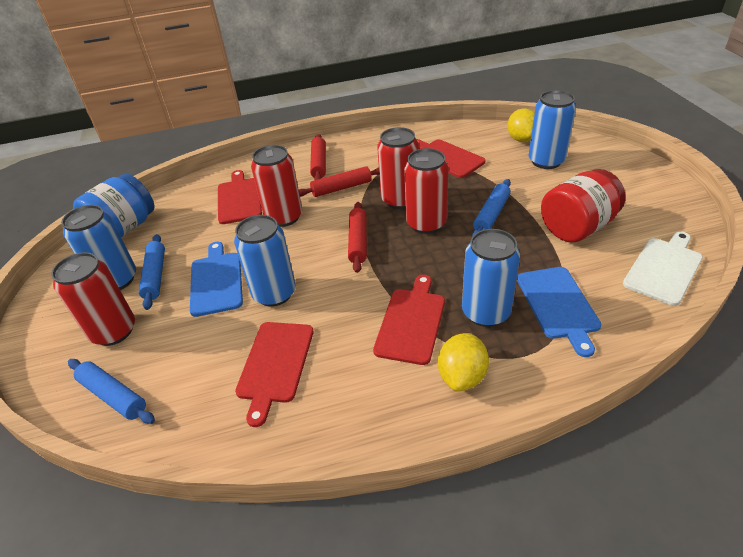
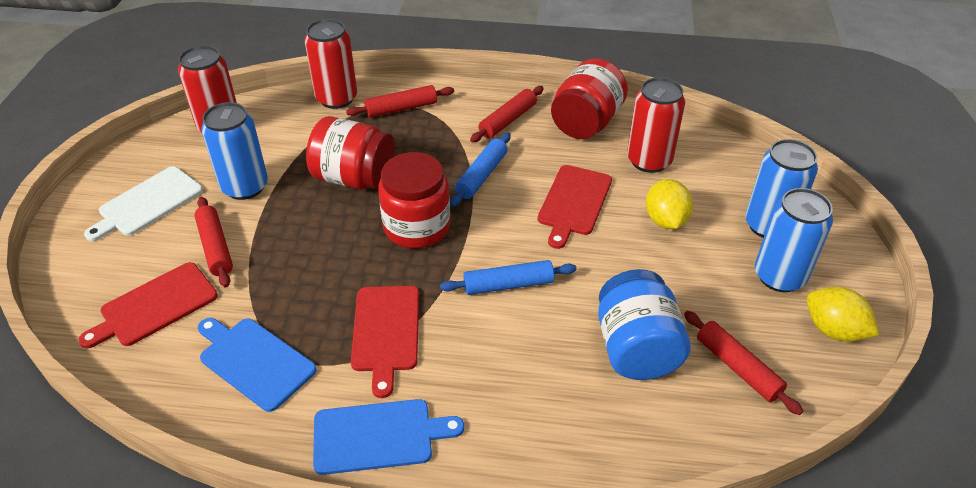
blue can: 4 -> 3
blue rolling pin: 3 -> 2
red can: 4 -> 3
red cutting board: 4 -> 3
red jar: 1 -> 3
red rolling pin: 3 -> 4

